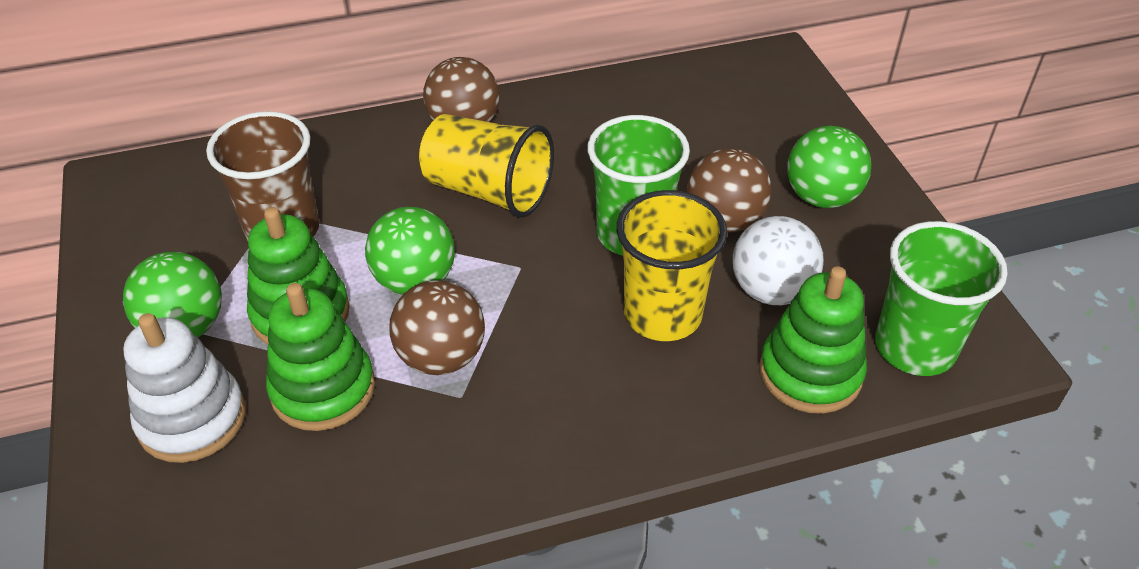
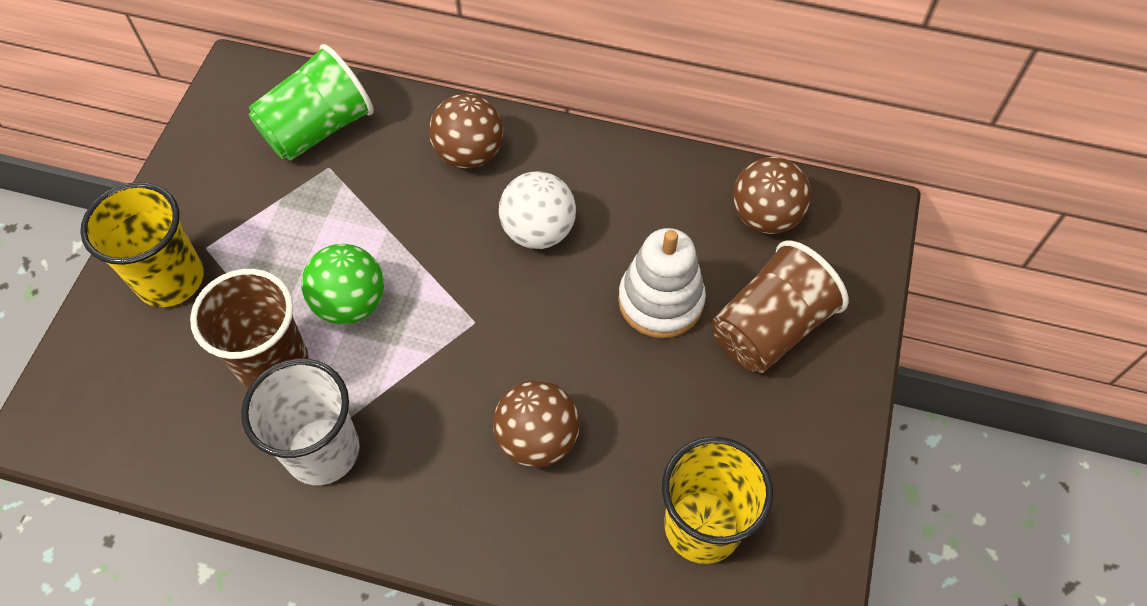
brown cup: 1 -> 2
green ball: 3 -> 1
green cup: 2 -> 1
green stacking toy: 3 -> 0
white cup: 0 -> 1

